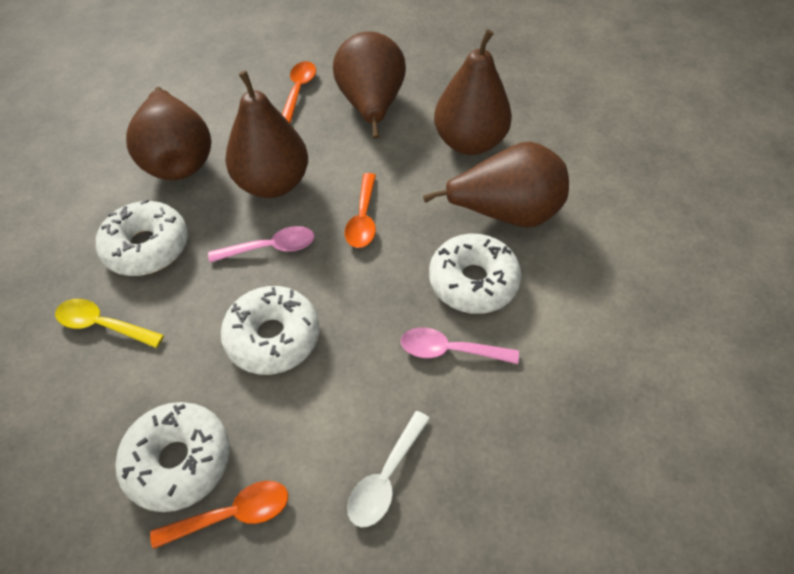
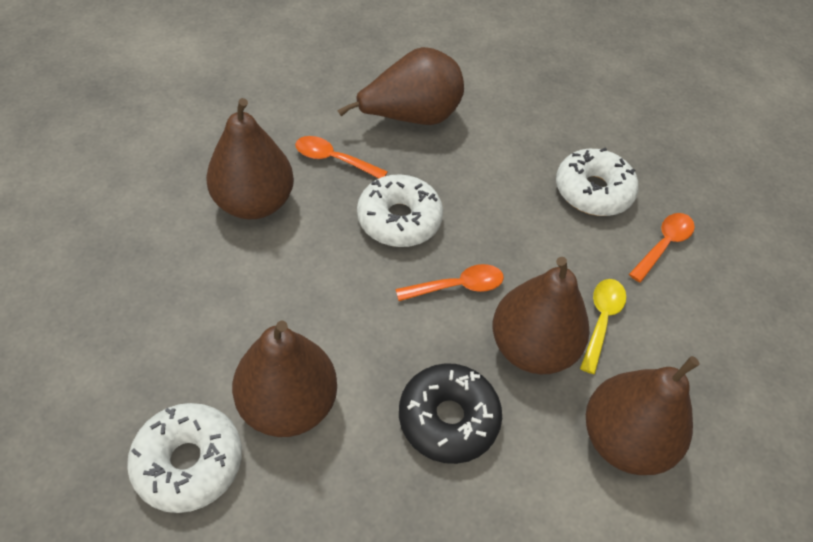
black donut: 0 -> 1
pink spoon: 2 -> 0
white donut: 4 -> 3
white spoon: 1 -> 0

